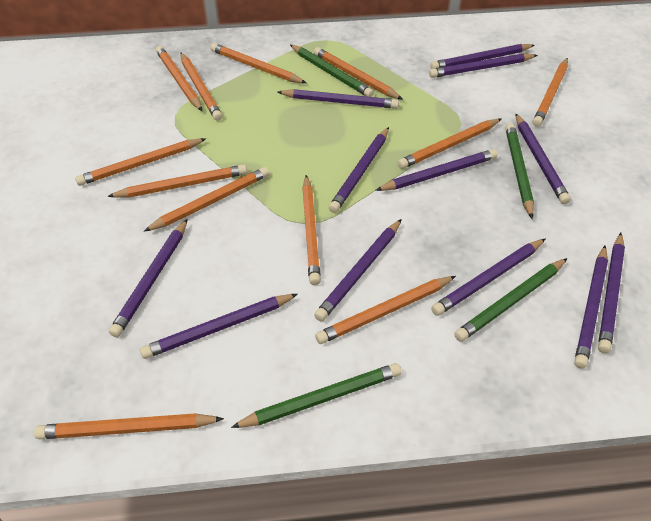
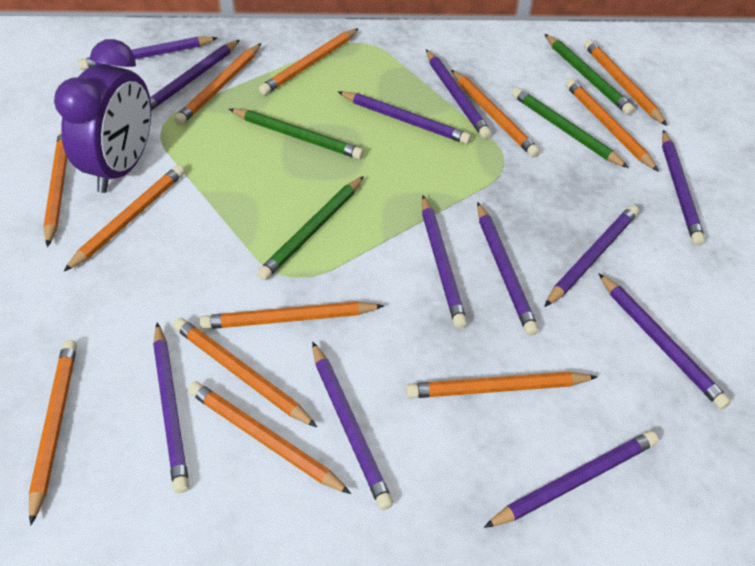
purple clock: 0 -> 1

